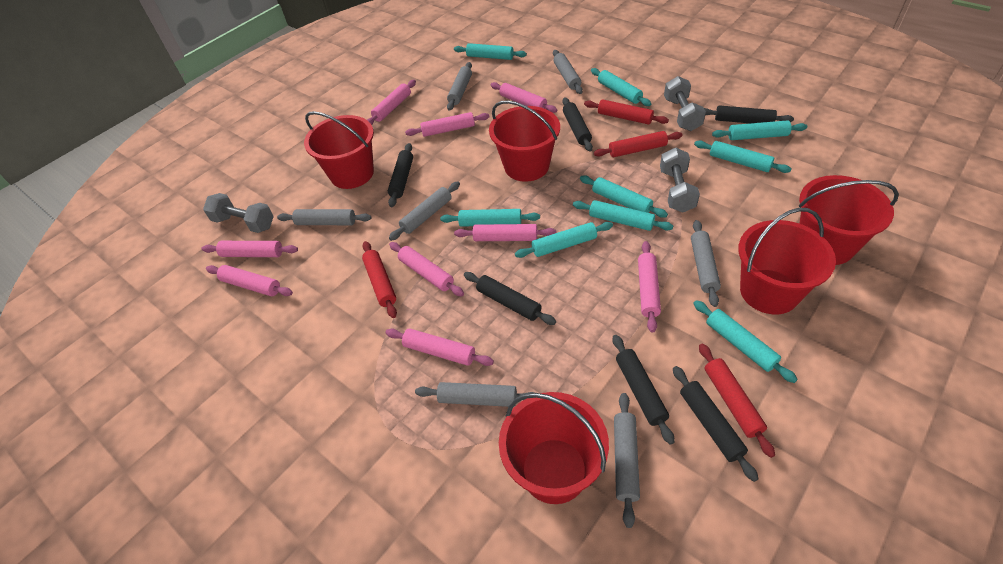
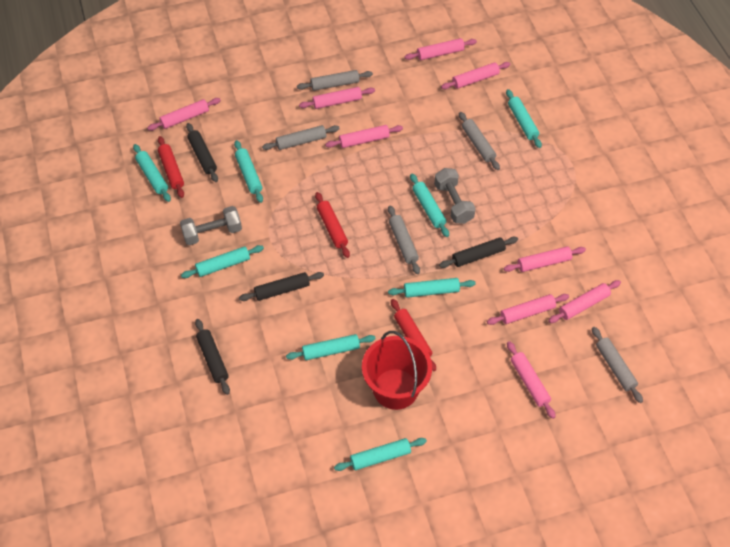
black rolling pin: 6 -> 4
grey dumbbell: 3 -> 2
grey rolling pin: 7 -> 5
red bucket: 5 -> 1
red rolling pin: 4 -> 3
turquoise rolling pin: 9 -> 8

